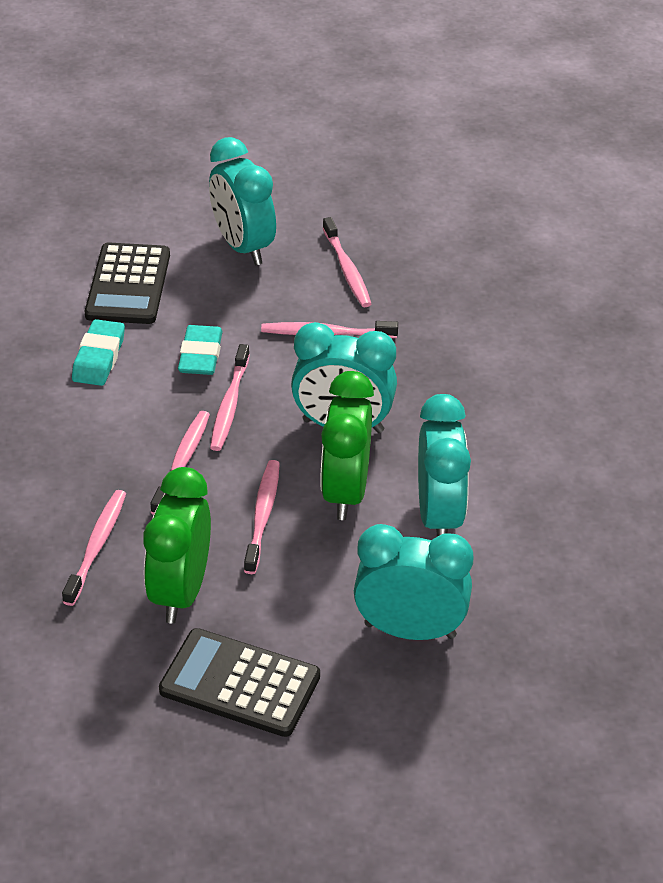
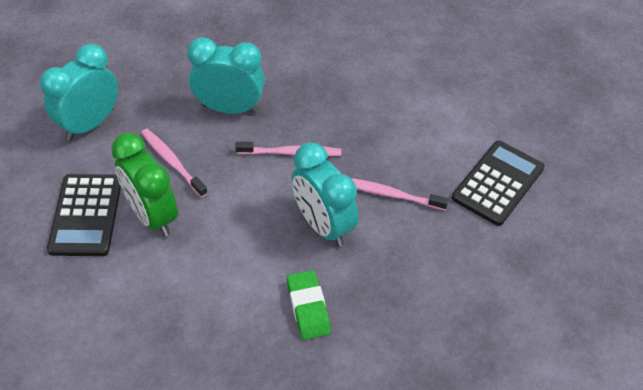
green clock: 2 -> 1
green eraser: 0 -> 1
pink toothbrush: 6 -> 3
turquoise clock: 4 -> 3
turquoise eraser: 2 -> 0

